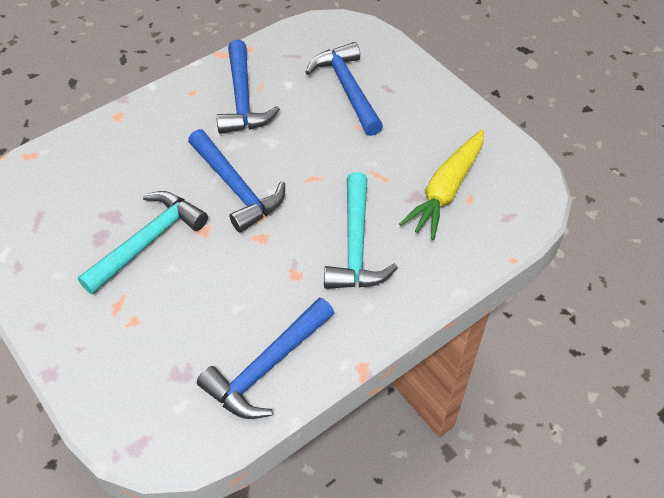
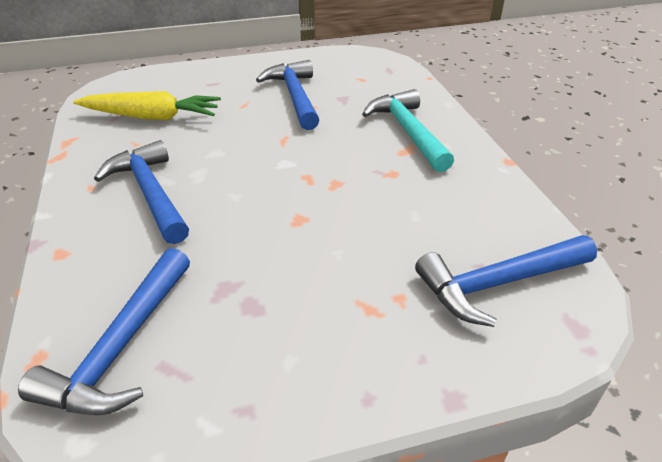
turquoise hammer: 2 -> 1

